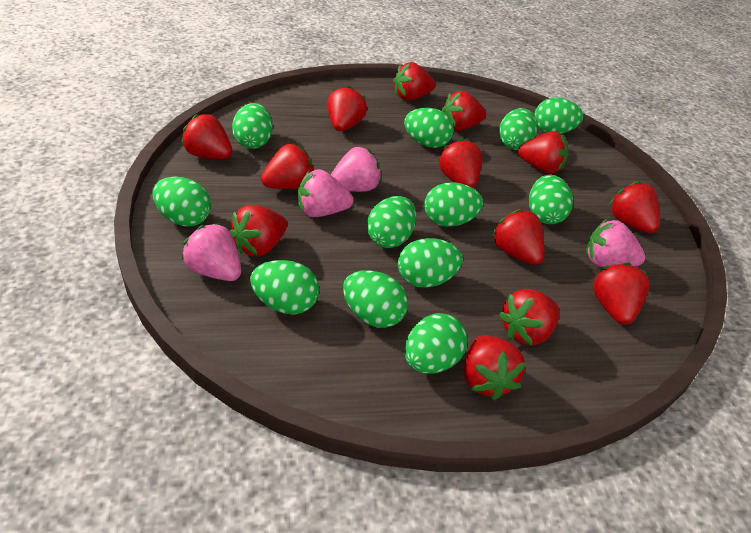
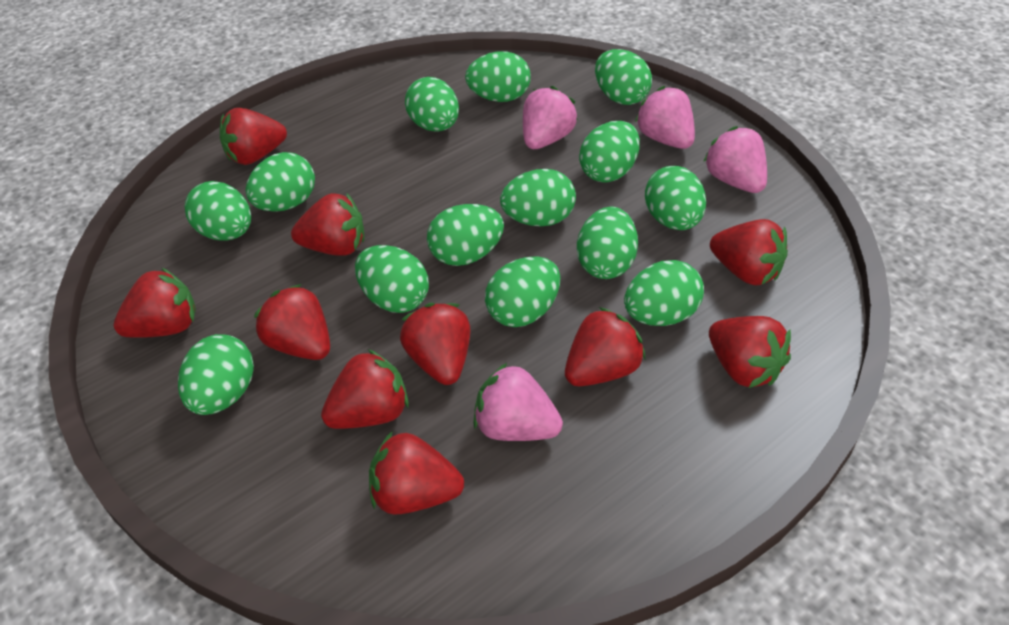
green egg: 12 -> 14
red strawberry: 13 -> 10

